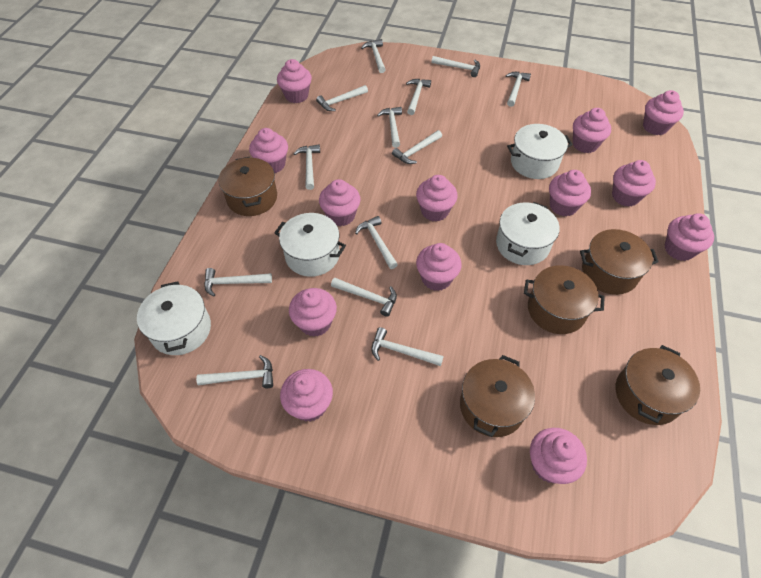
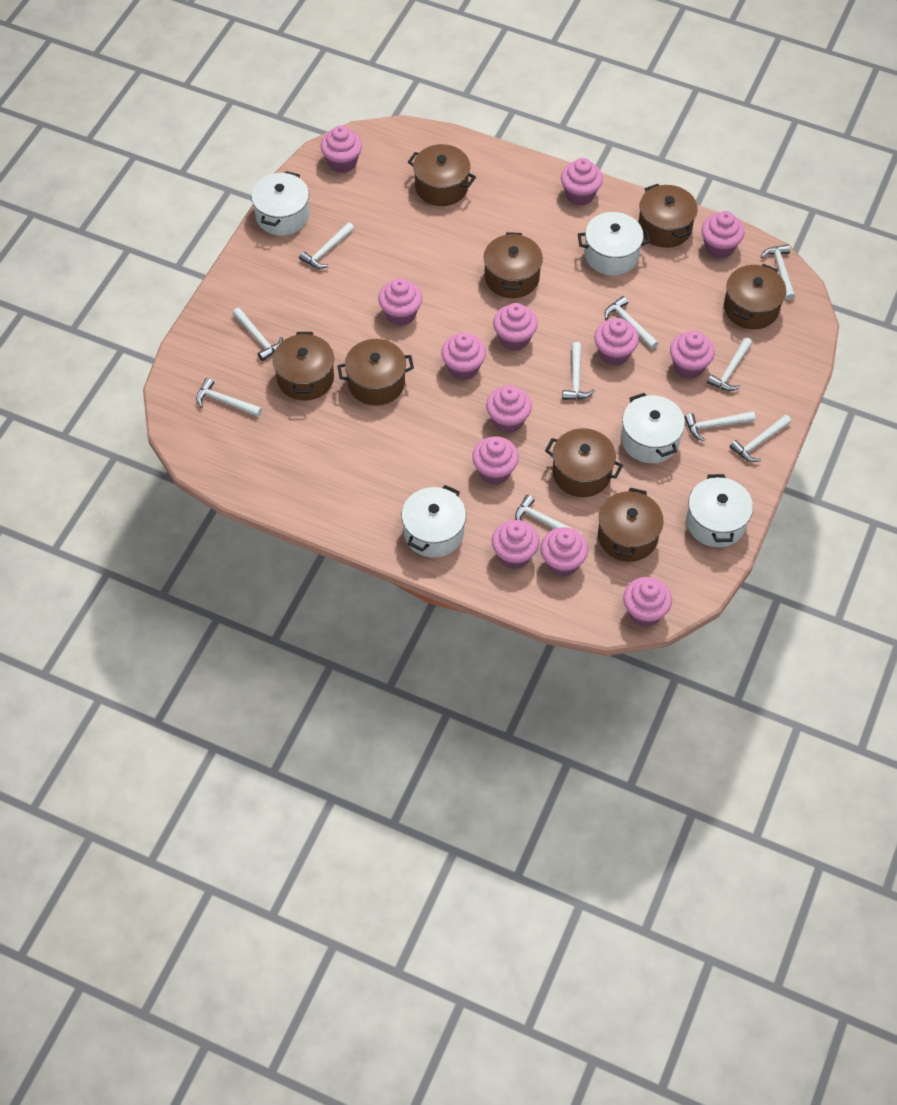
brown pot: 5 -> 8
white hammer: 13 -> 10
white pot: 4 -> 5

